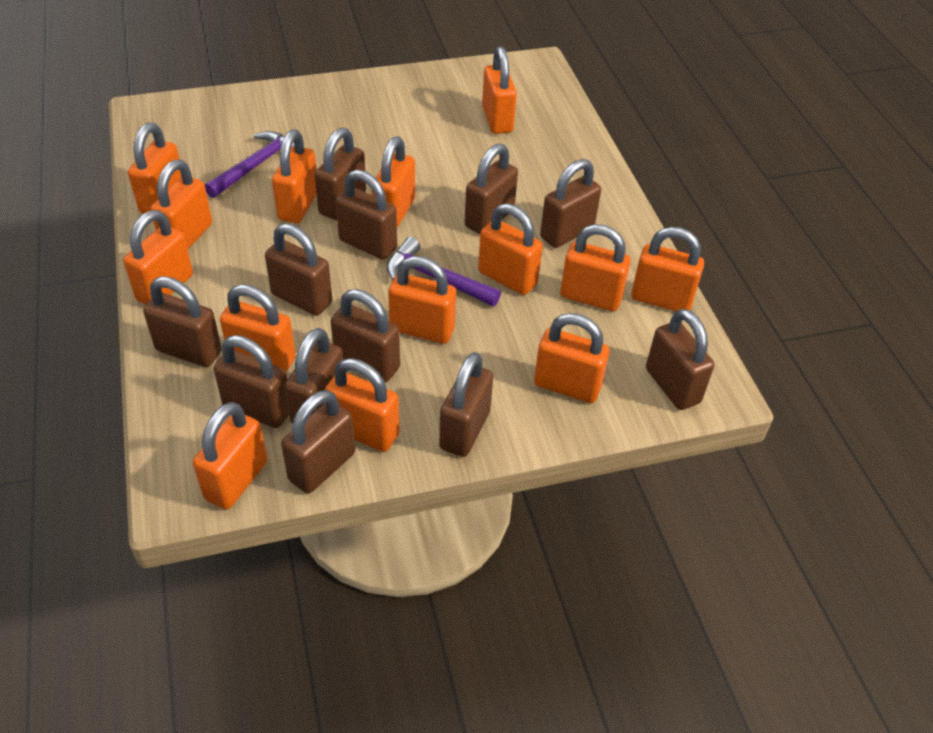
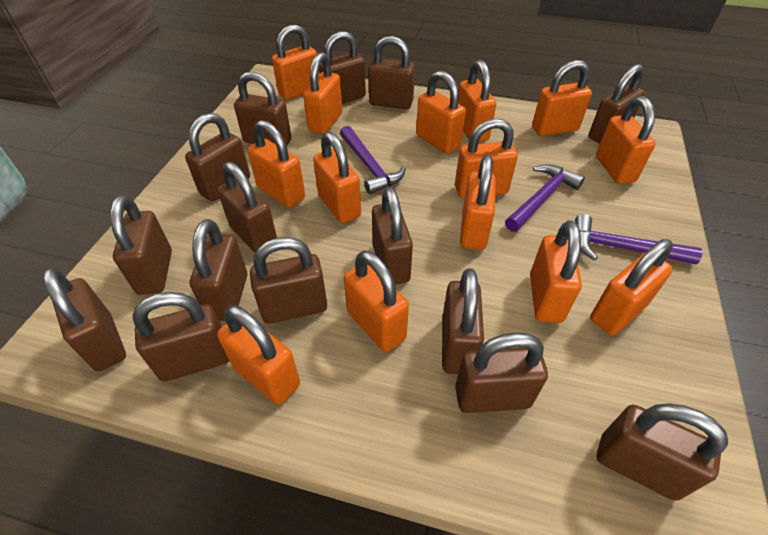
brown padlock: 12 -> 15
purple hammer: 2 -> 3

